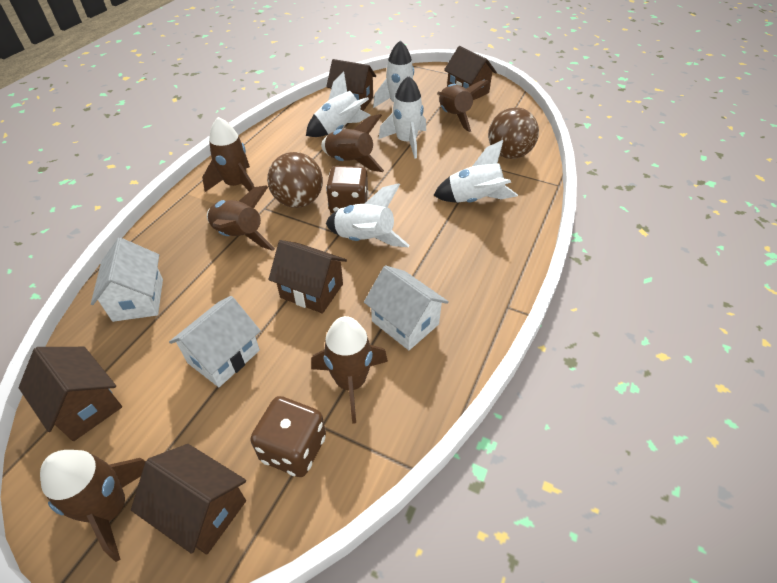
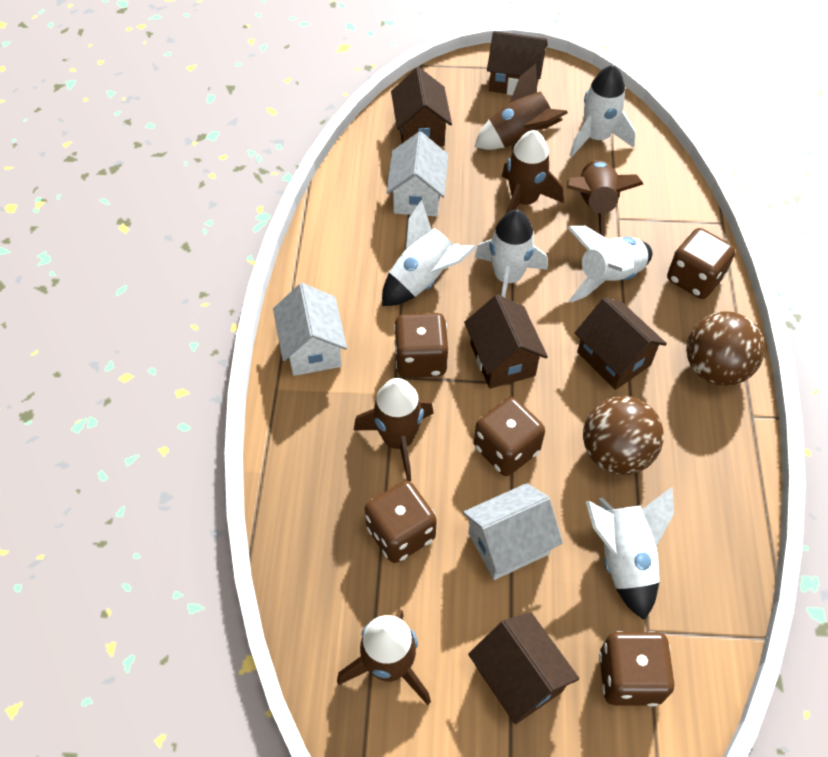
brown dice: 2 -> 5
brown rocket: 6 -> 5

